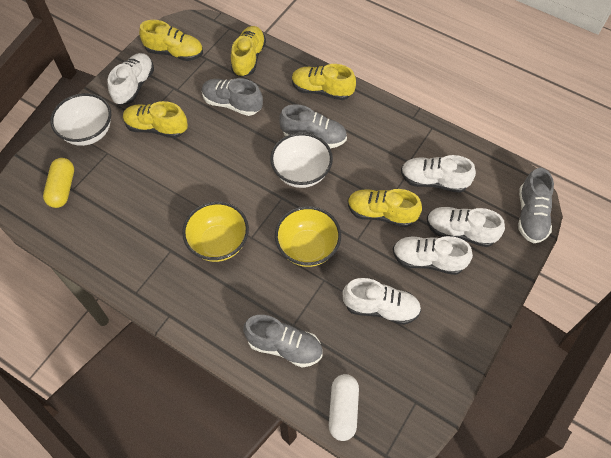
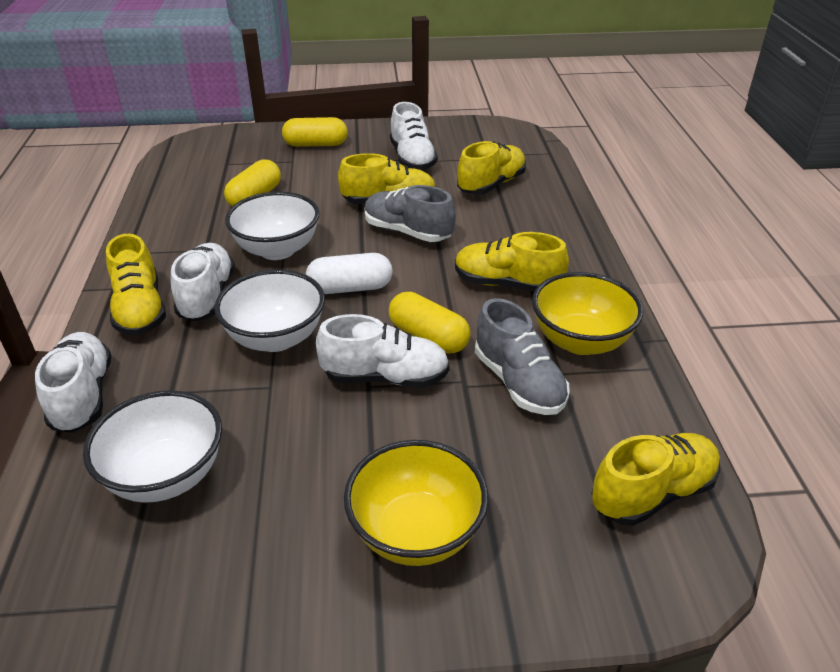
grey shoe: 4 -> 2
white bowl: 2 -> 3
white shoe: 5 -> 4
yellow capsule: 1 -> 3

